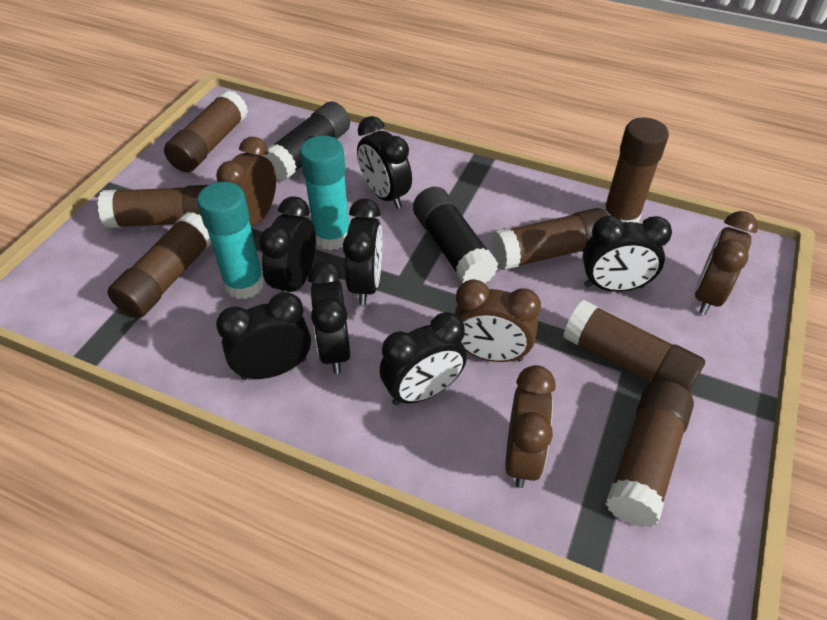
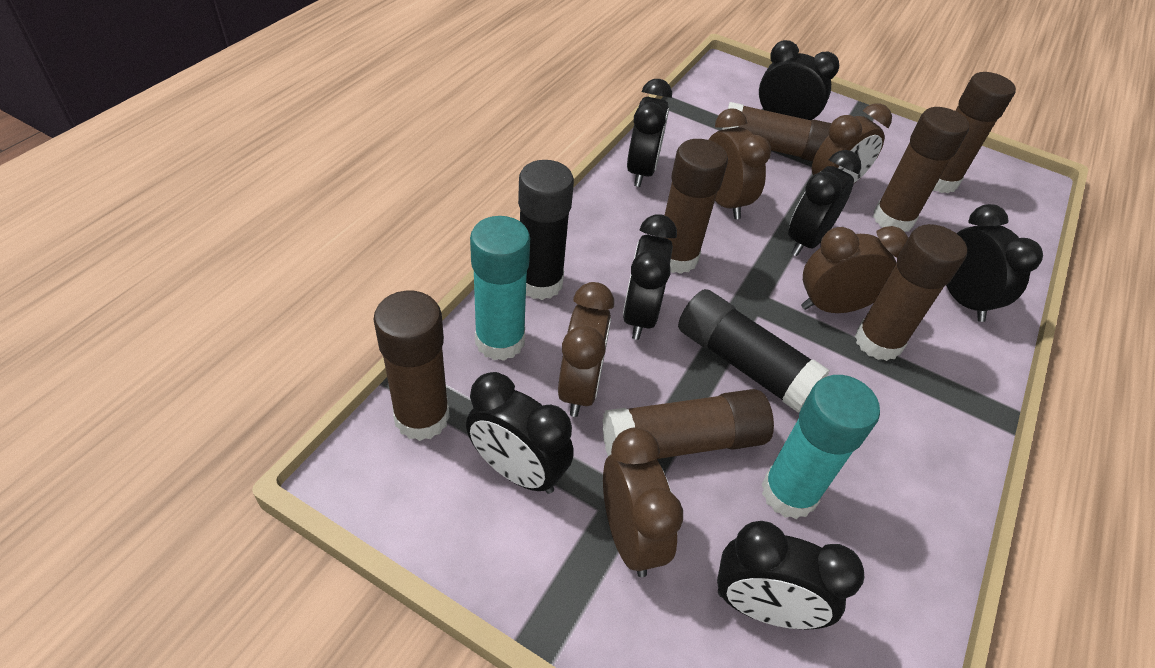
brown clock: 4 -> 5

